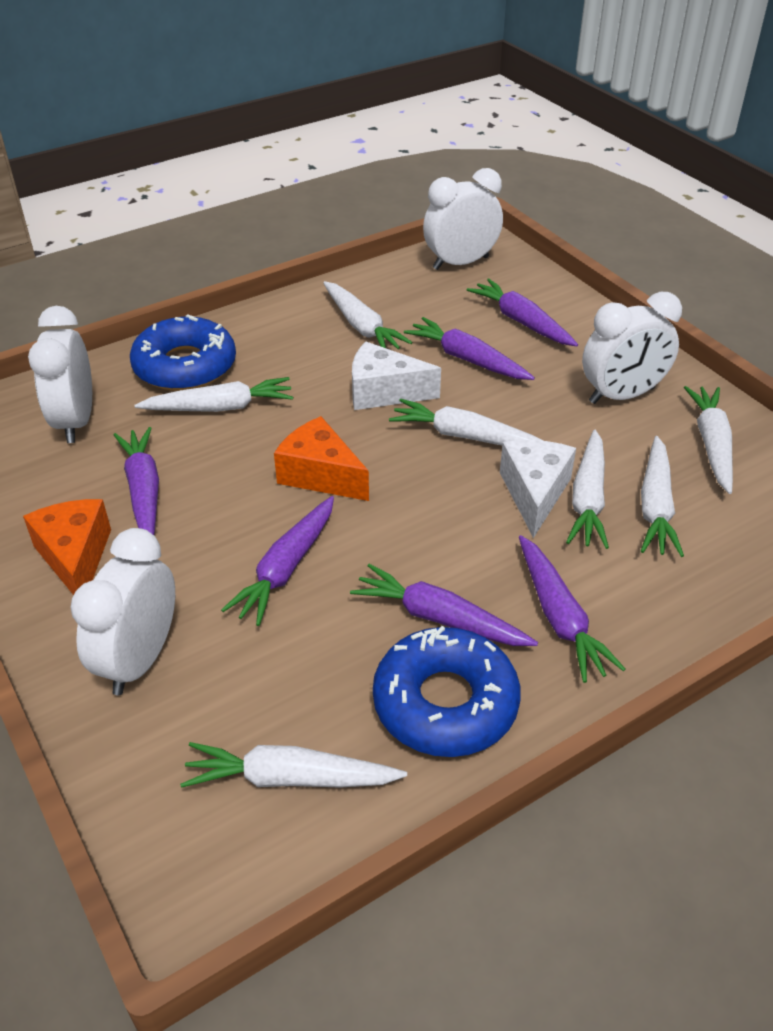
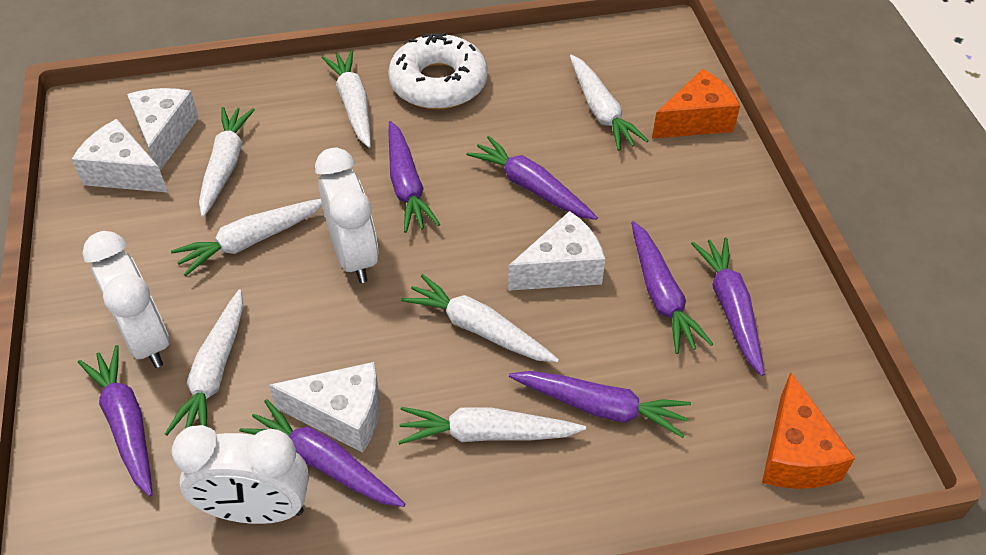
blue donut: 2 -> 0
purple carrot: 6 -> 7
white cheese: 2 -> 4
white clock: 4 -> 3
white donut: 0 -> 1

